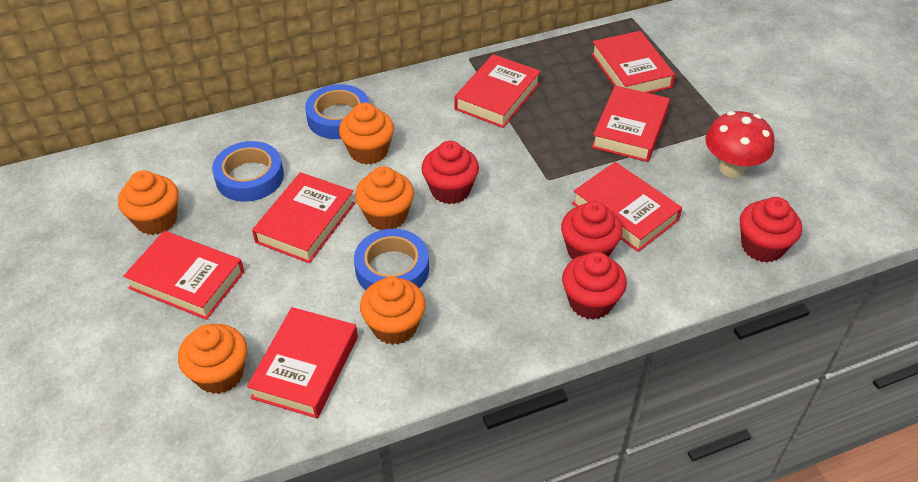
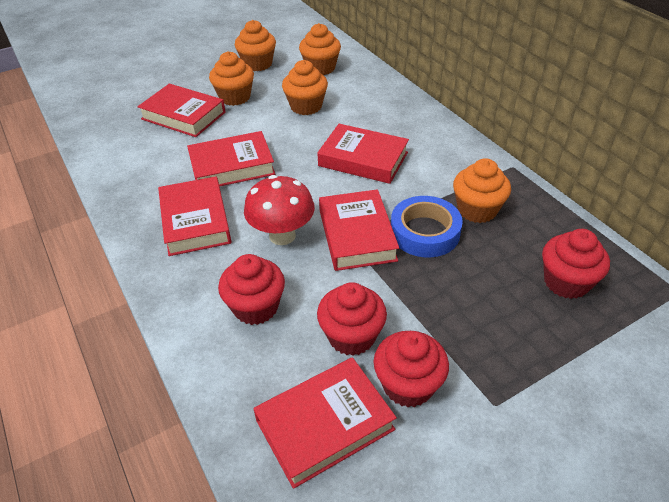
blue tape: 3 -> 1
red book: 7 -> 6

